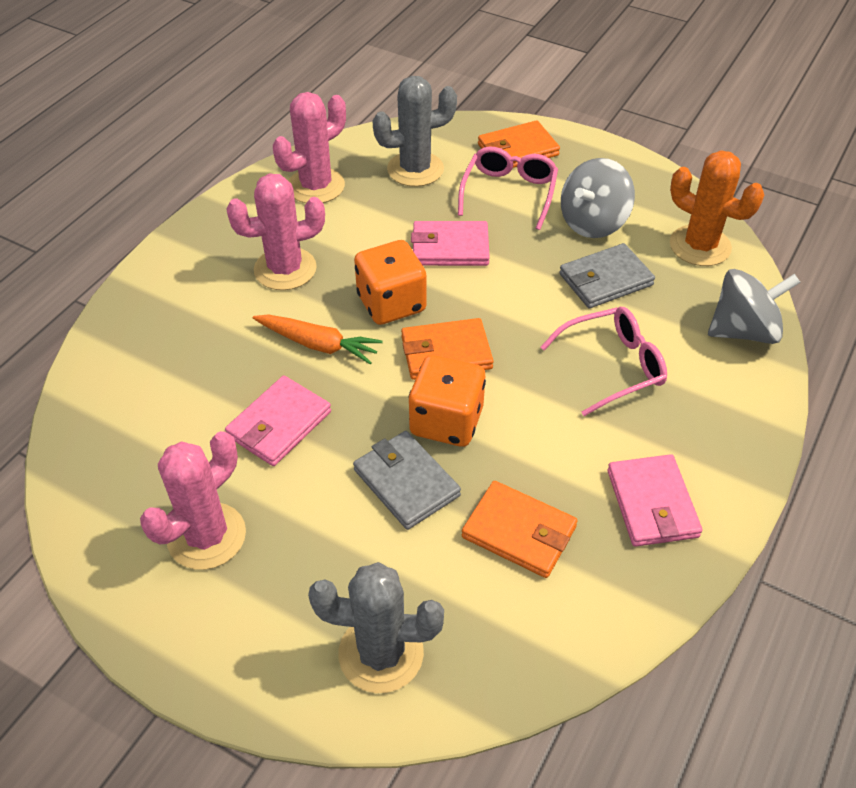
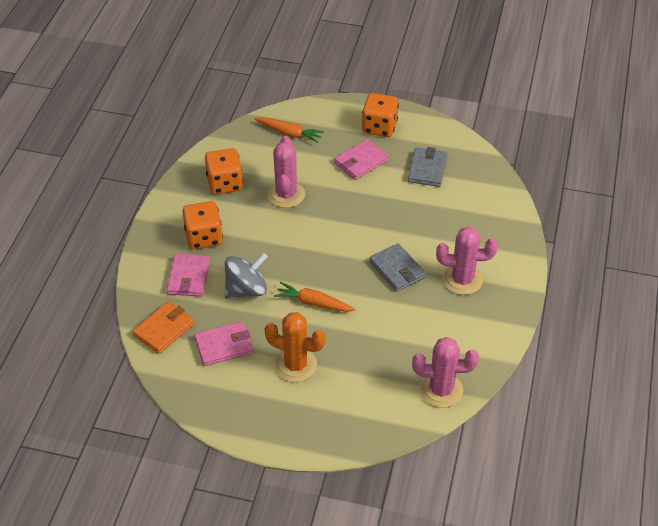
grey cactus: 2 -> 0
grey spinning top: 2 -> 1
orange carrot: 1 -> 2
orange dice: 2 -> 3
orange wallet: 3 -> 1
pink glasses: 2 -> 0

